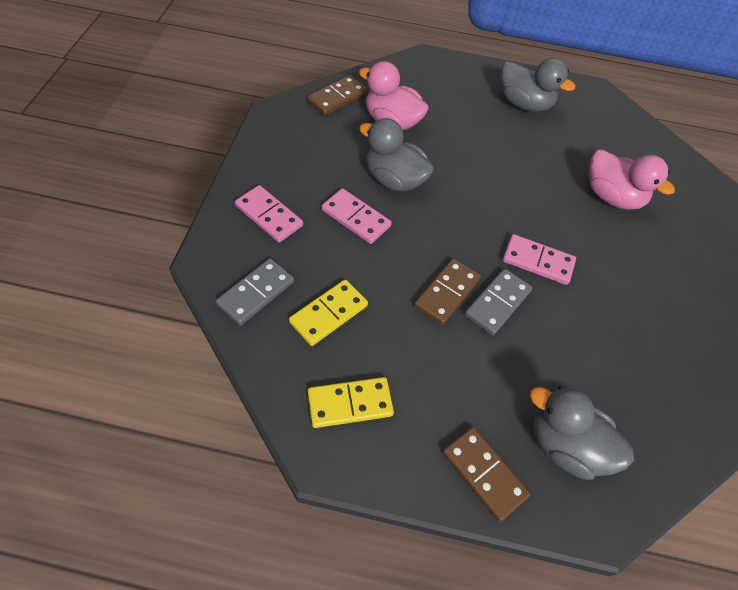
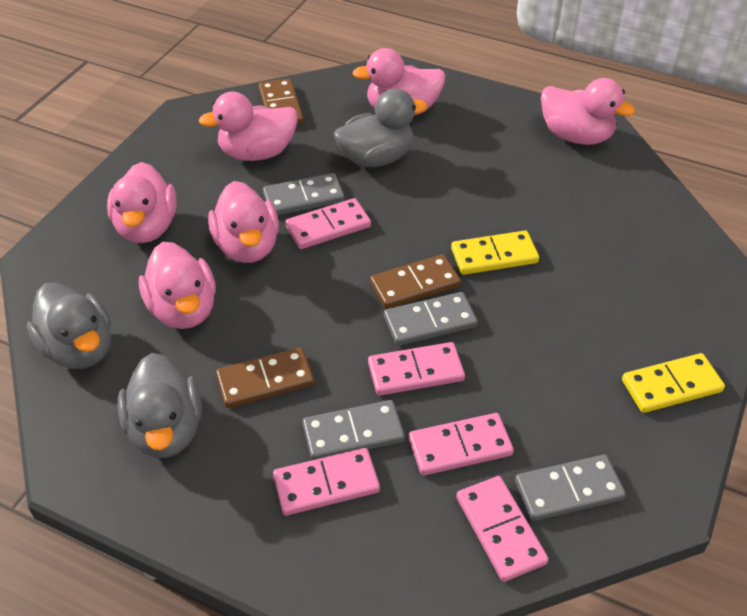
grey domino: 2 -> 4
pink domino: 3 -> 5
pink duck: 2 -> 6

